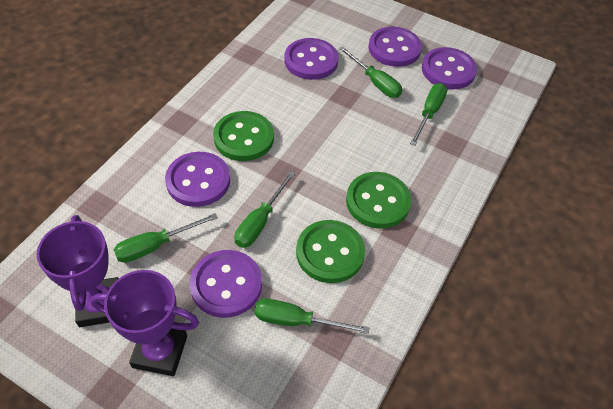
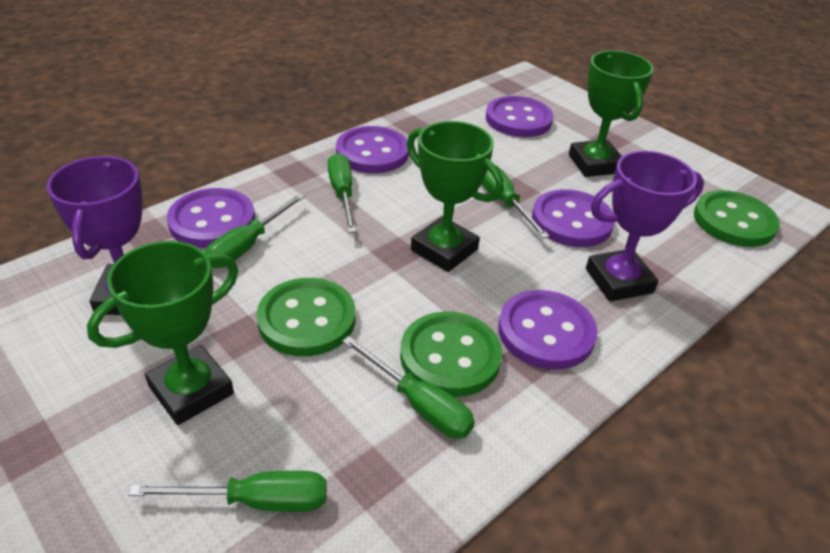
green trophy: 0 -> 3

